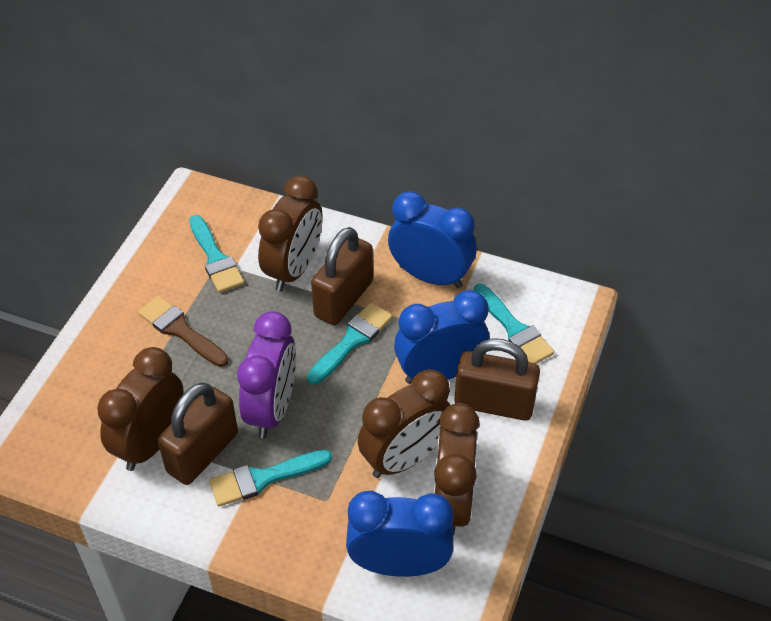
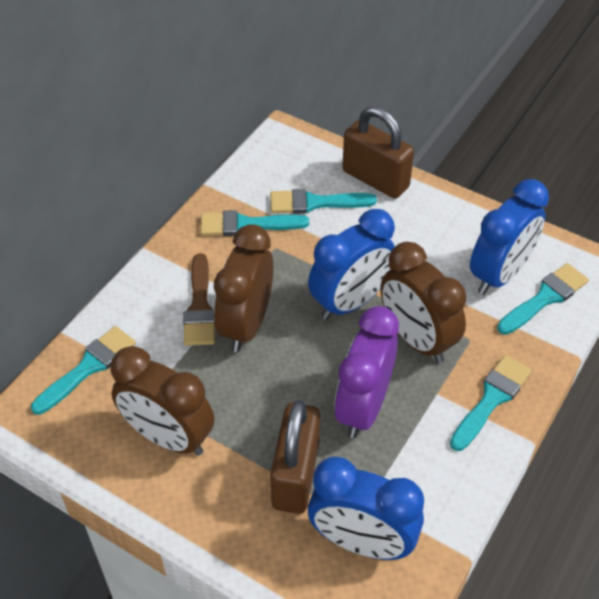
brown clock: 4 -> 3
brown padlock: 3 -> 2
turquoise brush: 4 -> 5

